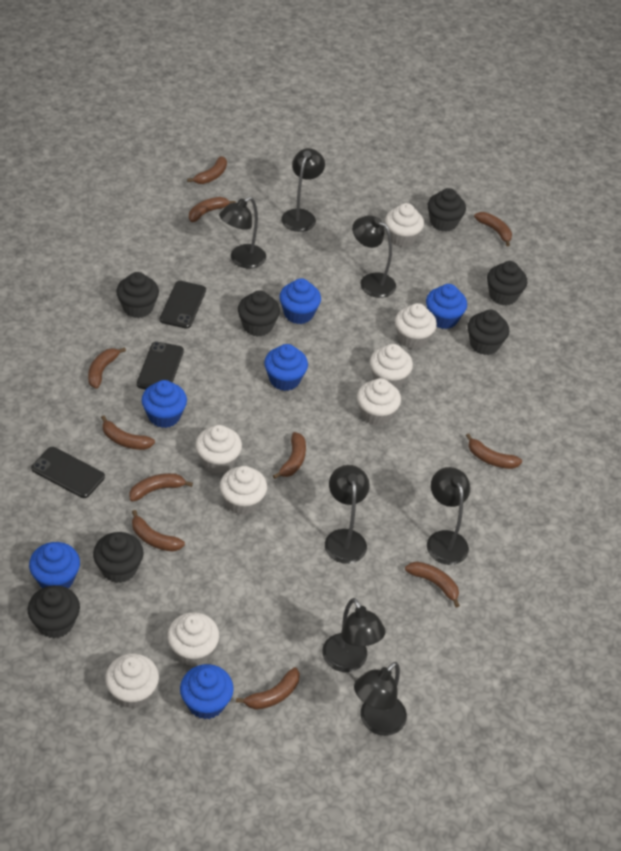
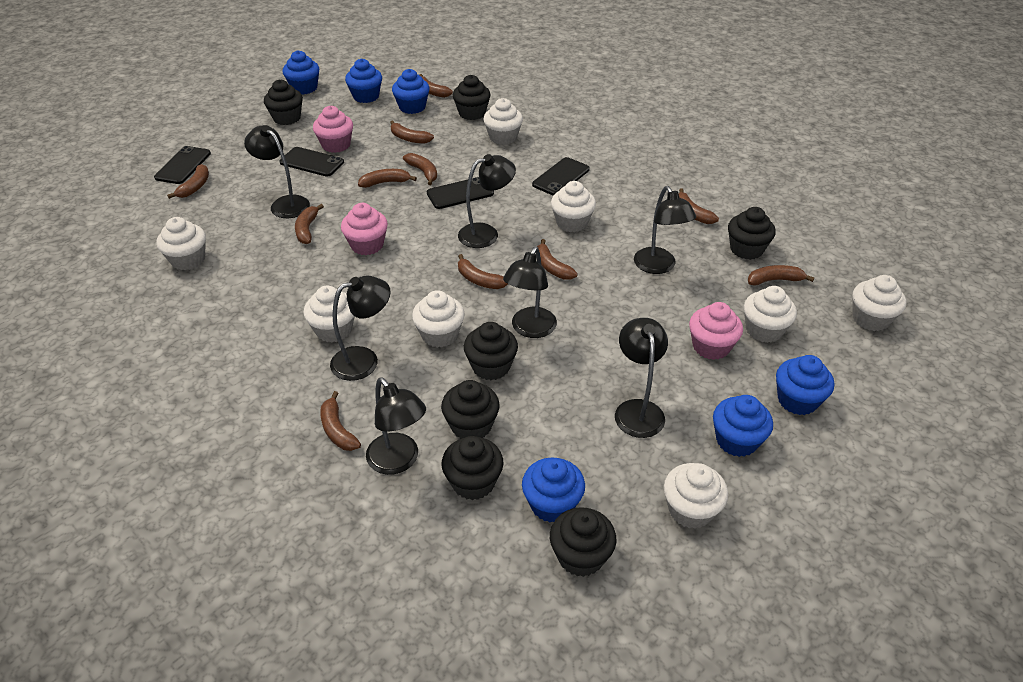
black phone: 3 -> 4
pink cupcake: 0 -> 3

